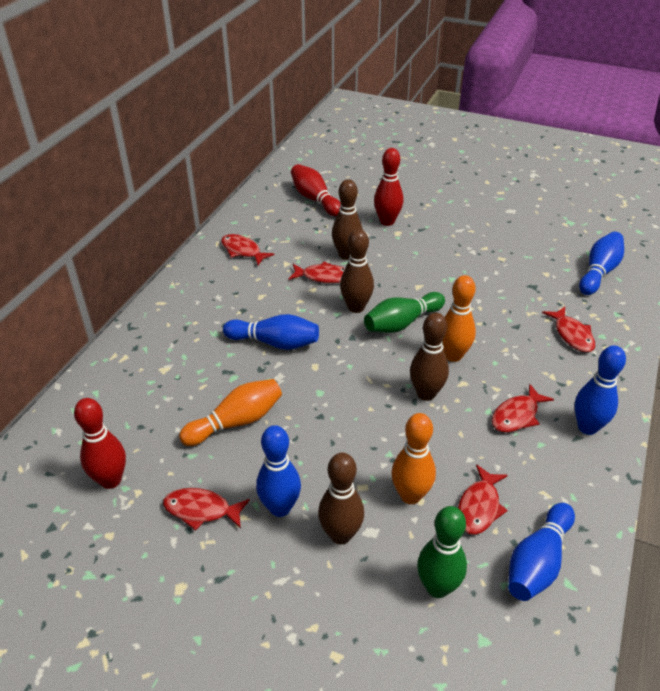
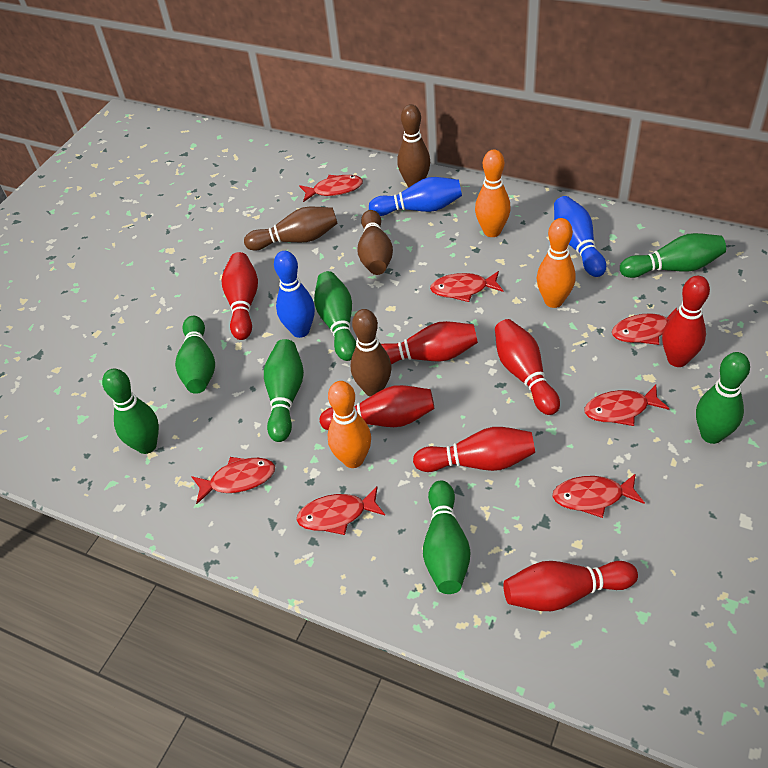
blue bowling pin: 5 -> 3
green bowling pin: 2 -> 7
red bowling pin: 3 -> 7
red fish: 6 -> 7

